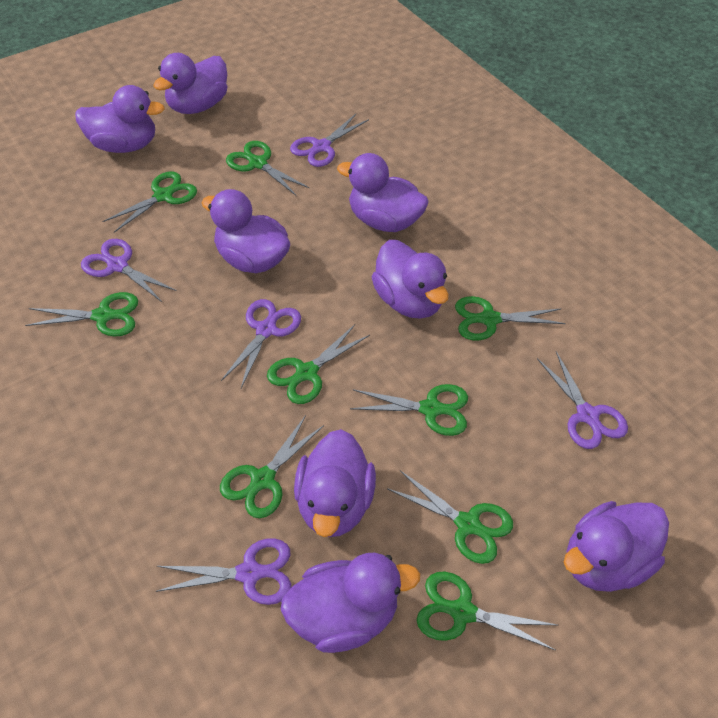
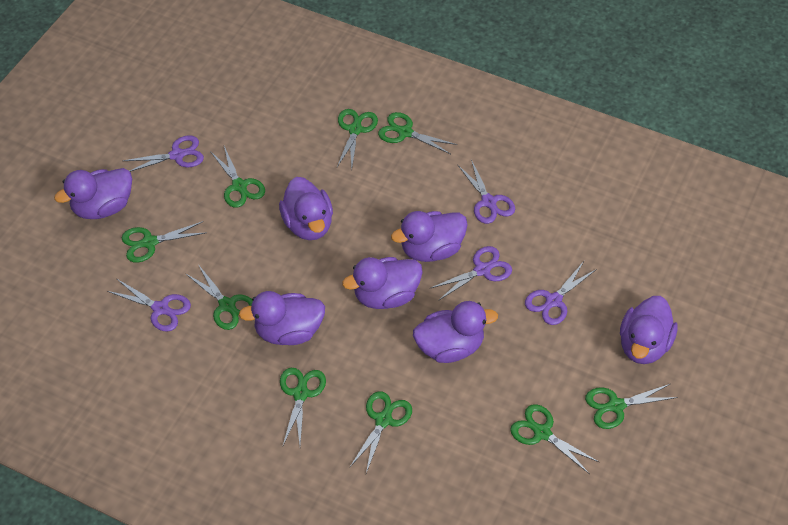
purple duck: 8 -> 7

